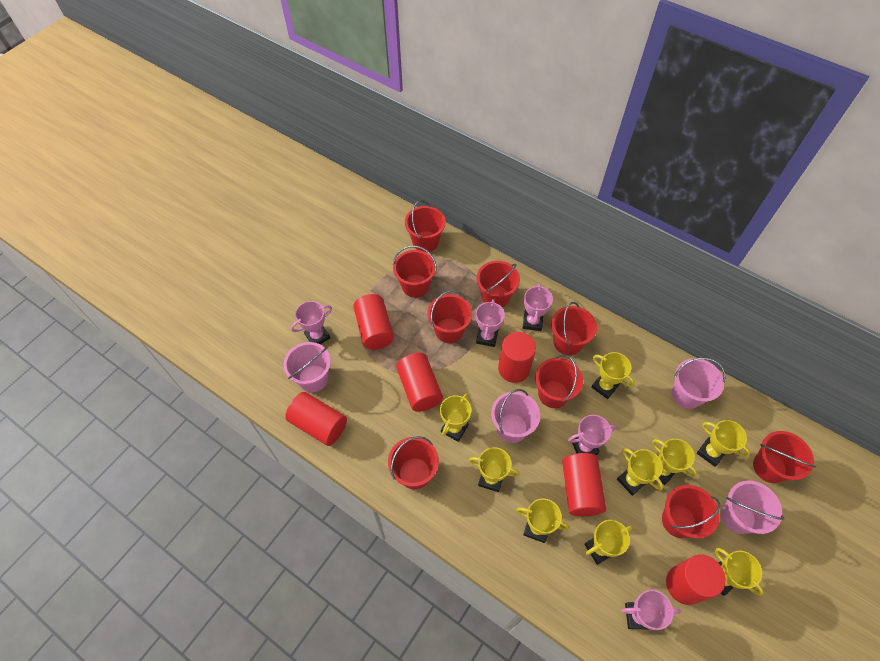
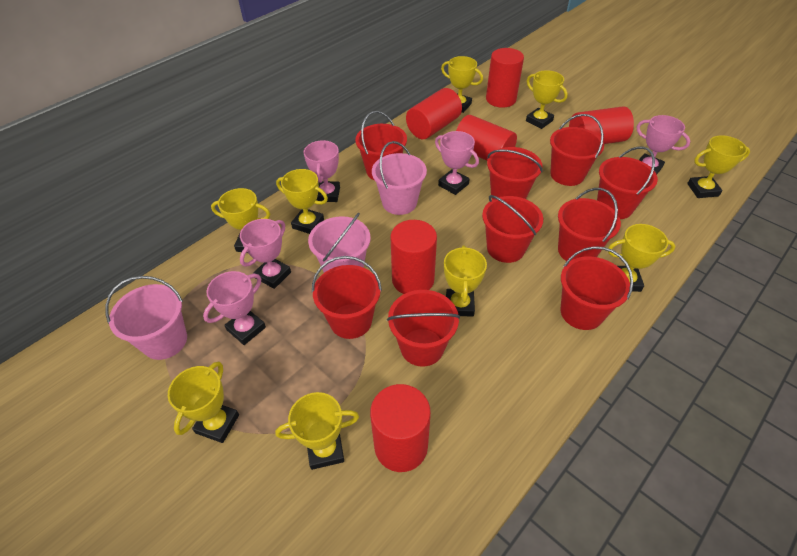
pink bucket: 4 -> 3

